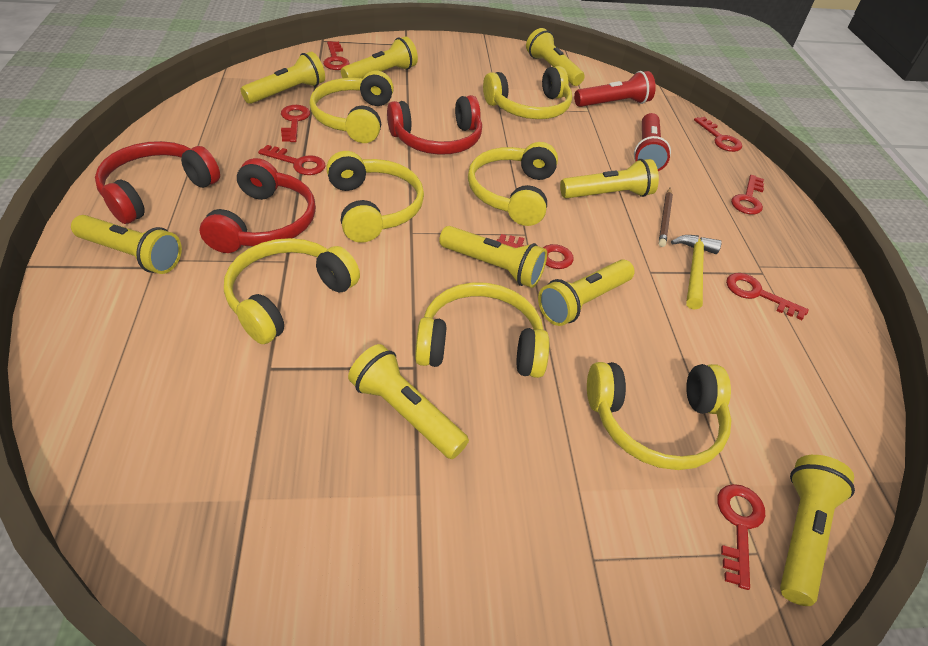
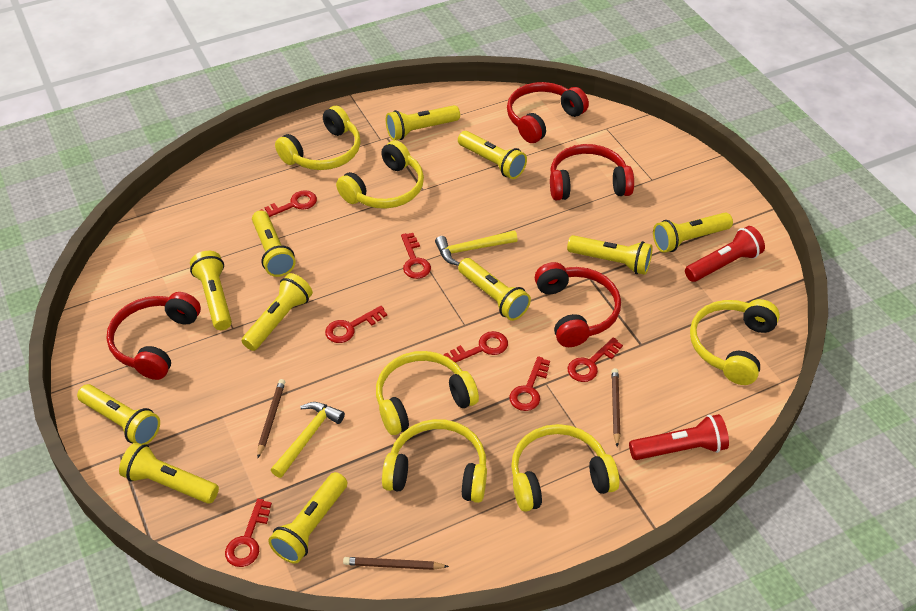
brown pencil: 1 -> 3
red headphones: 3 -> 4
red key: 8 -> 7
yellow flashlight: 9 -> 11
yellow hammer: 1 -> 2
yellow headphones: 7 -> 6

